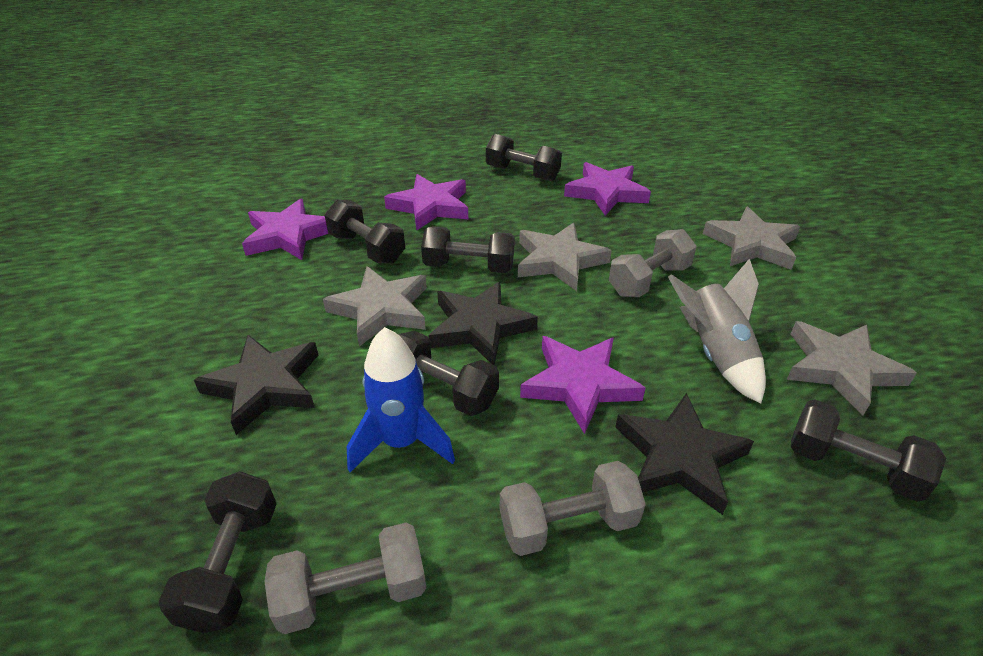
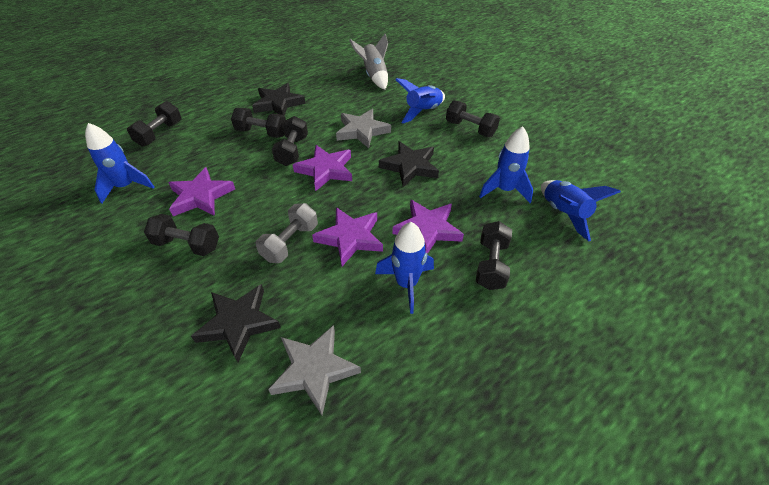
blue rocket: 1 -> 5
grey dumbbell: 3 -> 1
grey star: 4 -> 2

